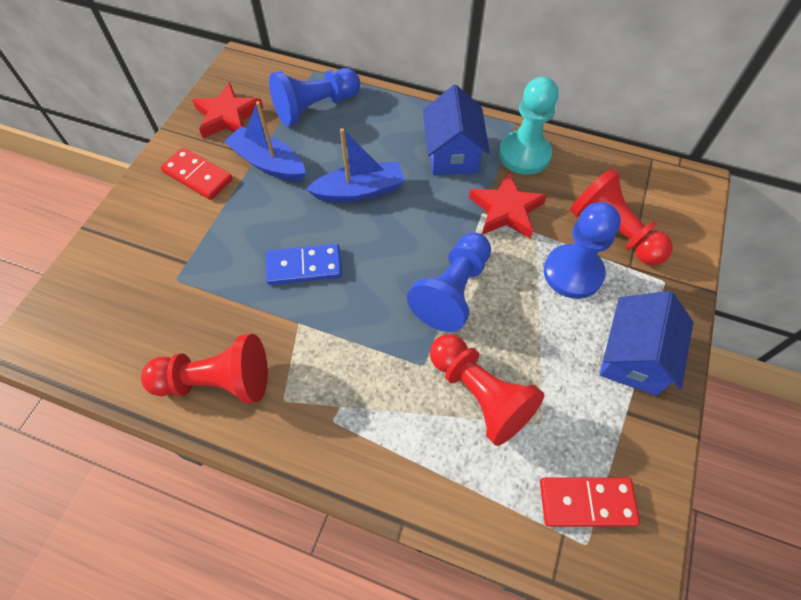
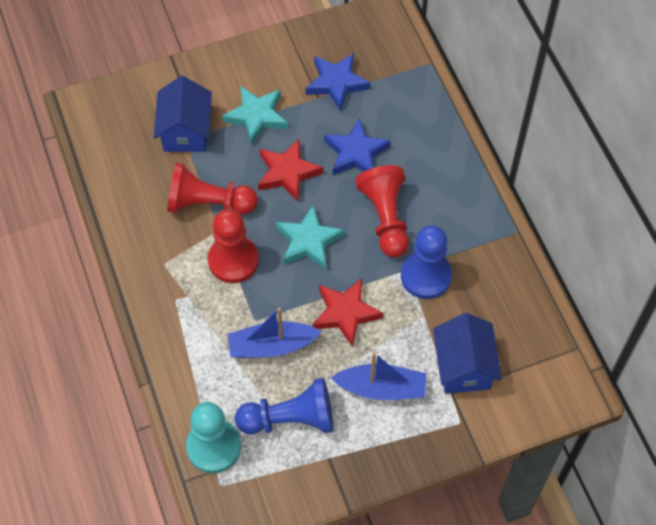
blue domino: 1 -> 0
blue pawn: 3 -> 2
blue star: 0 -> 2
red domino: 2 -> 0
turquoise star: 0 -> 2

